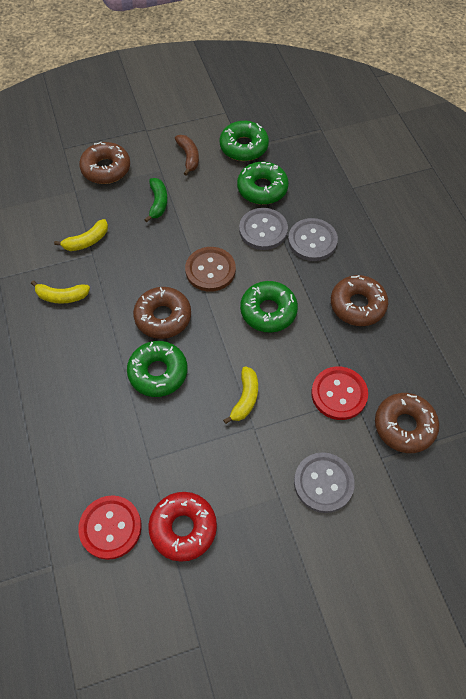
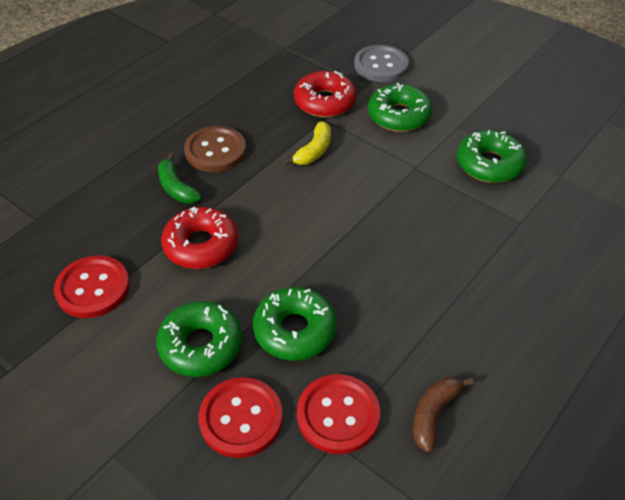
brown donut: 4 -> 0
grey button: 3 -> 1
red button: 2 -> 3
red donut: 1 -> 2
yellow banana: 3 -> 1

